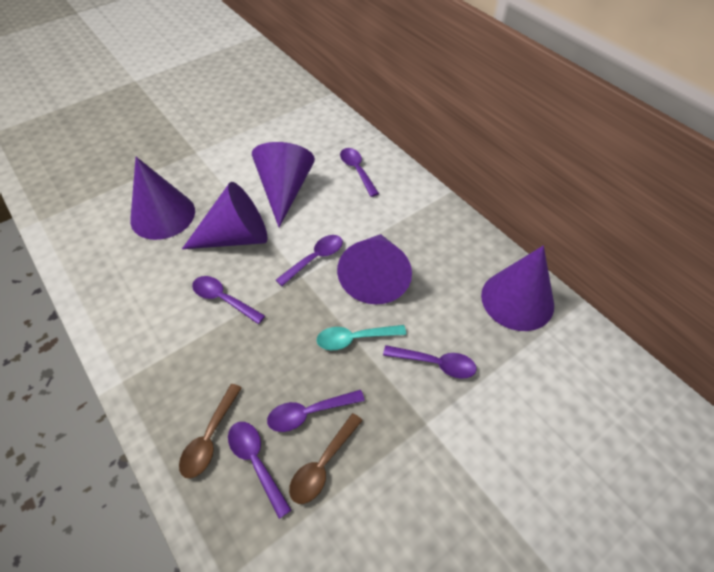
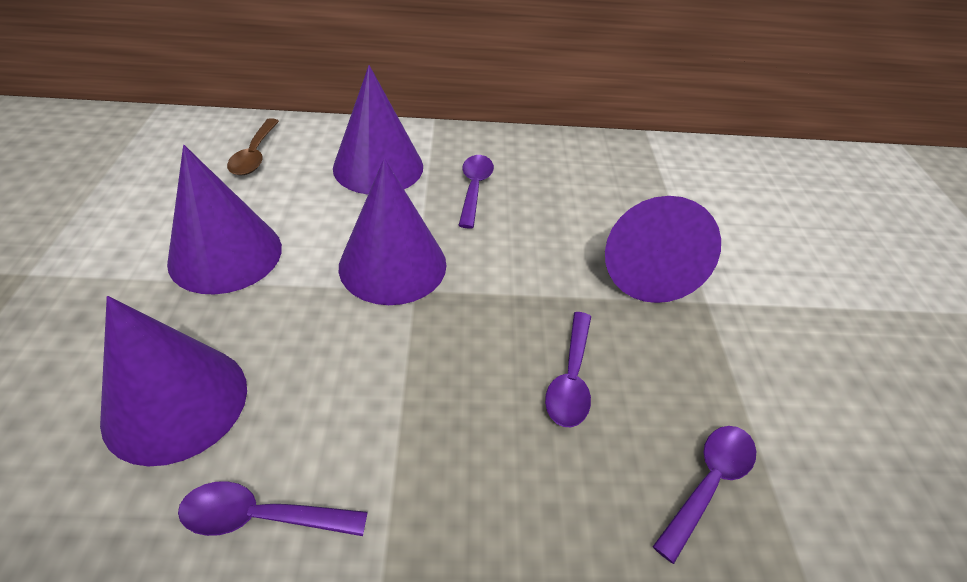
brown spoon: 2 -> 1
purple spoon: 6 -> 4
turquoise spoon: 1 -> 0

